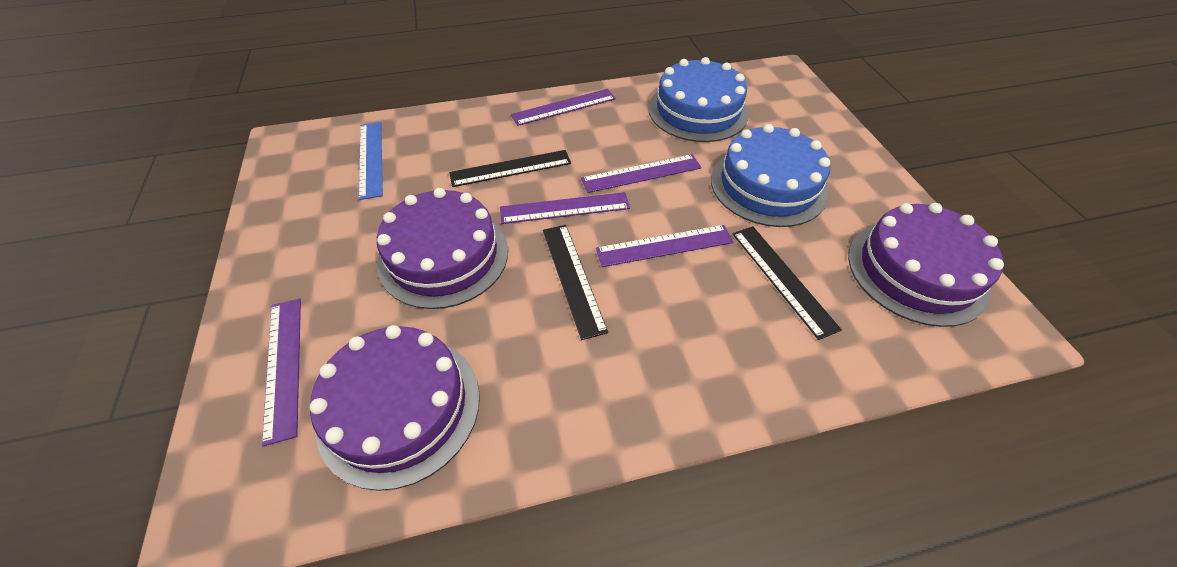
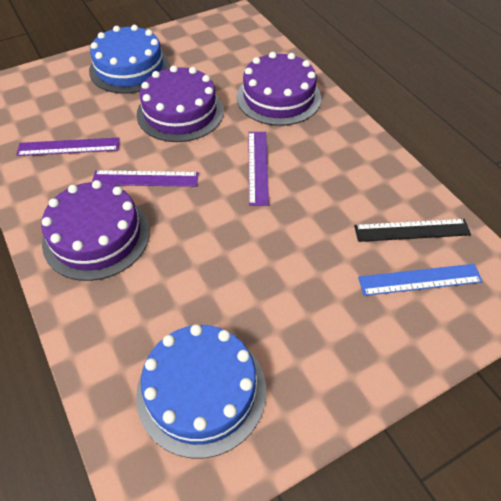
black ruler: 3 -> 1
purple ruler: 5 -> 3

